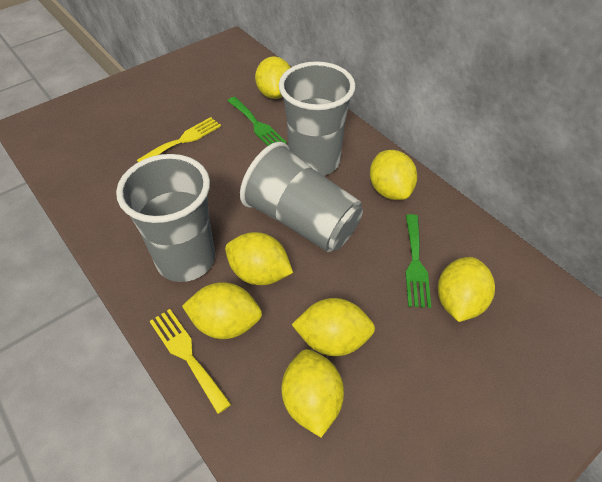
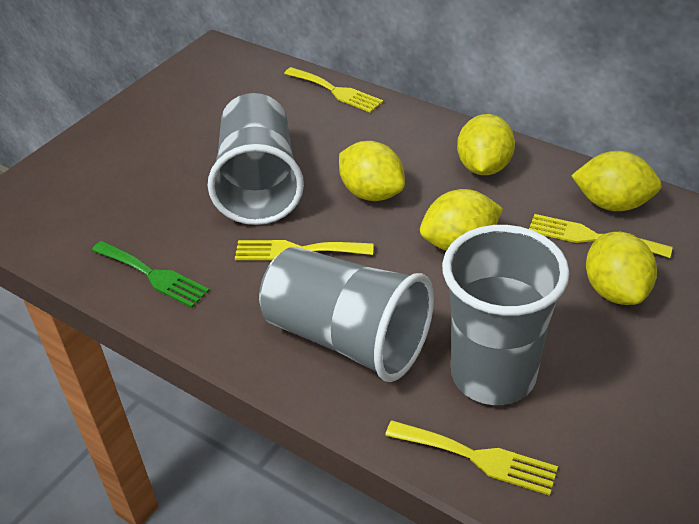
green fork: 2 -> 1
yellow fork: 2 -> 4
yellow lemon: 7 -> 5

